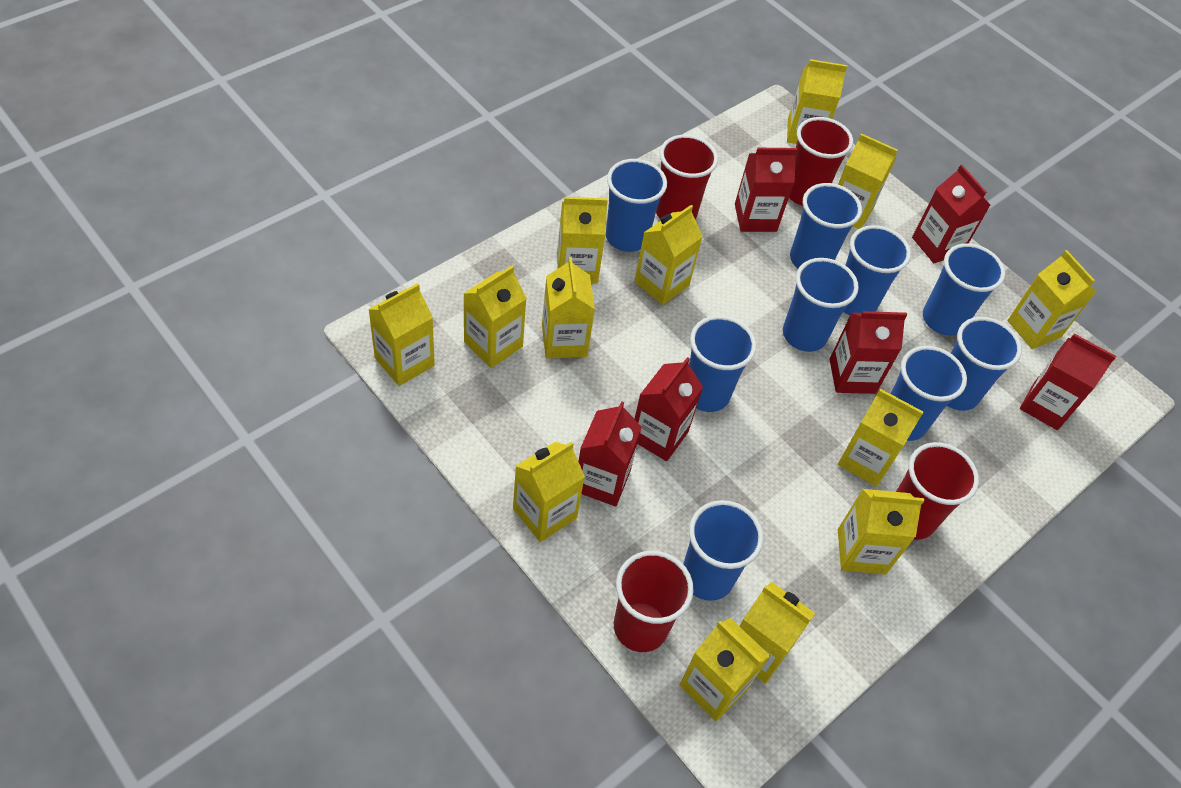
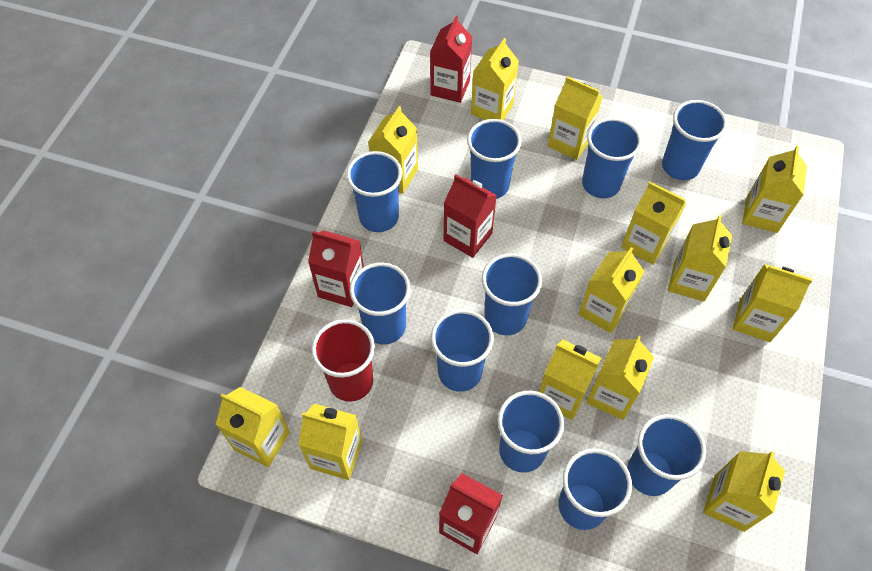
blue cup: 9 -> 10
red carton: 6 -> 4
red cup: 4 -> 1

